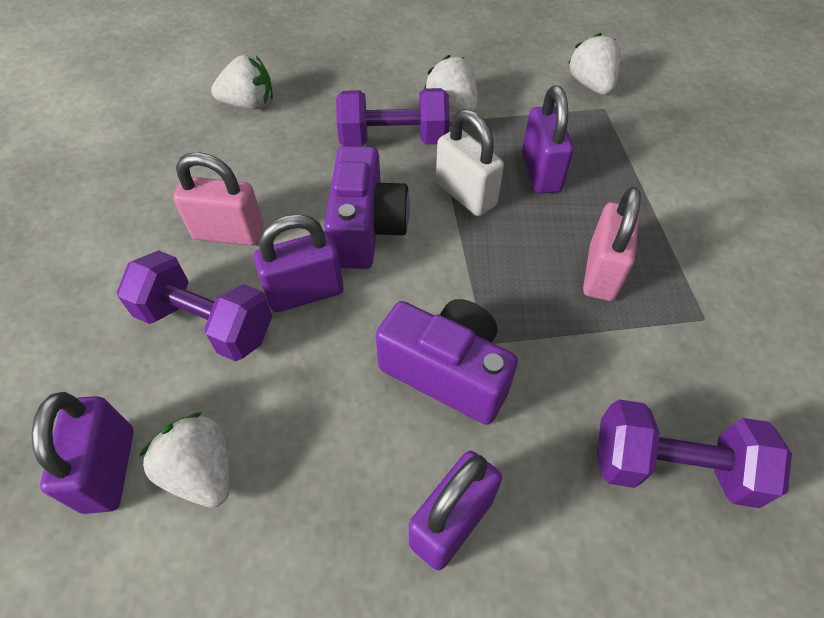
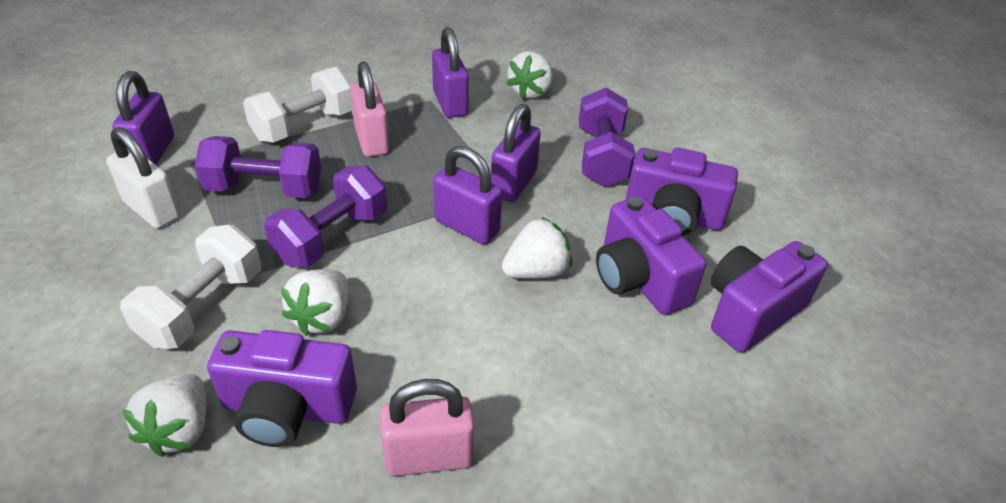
purple camera: 2 -> 4
white dumbbell: 0 -> 2

